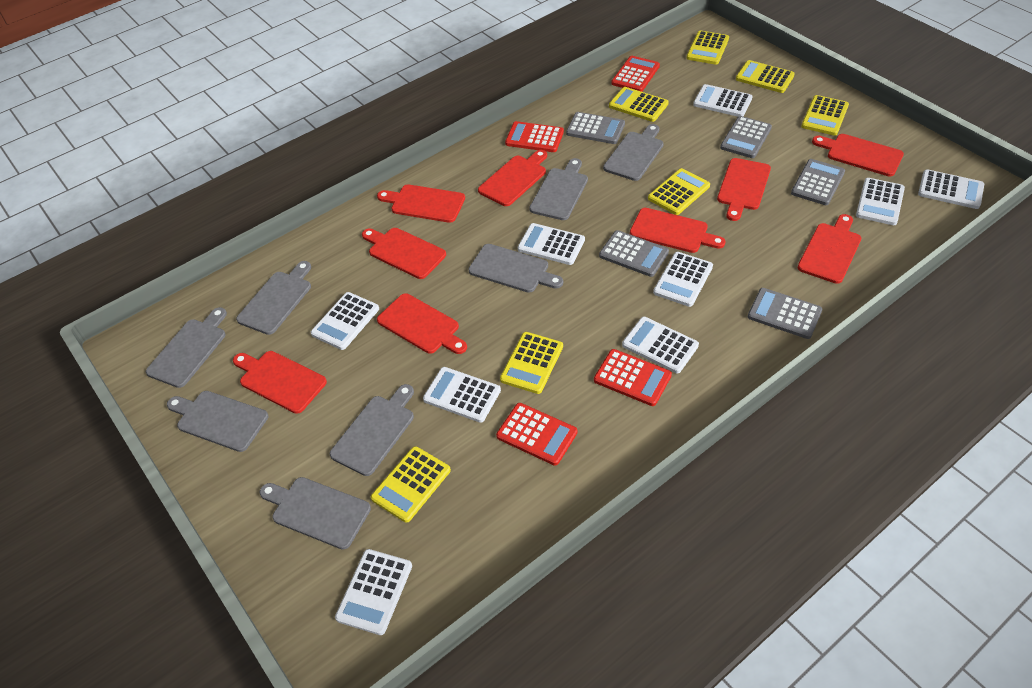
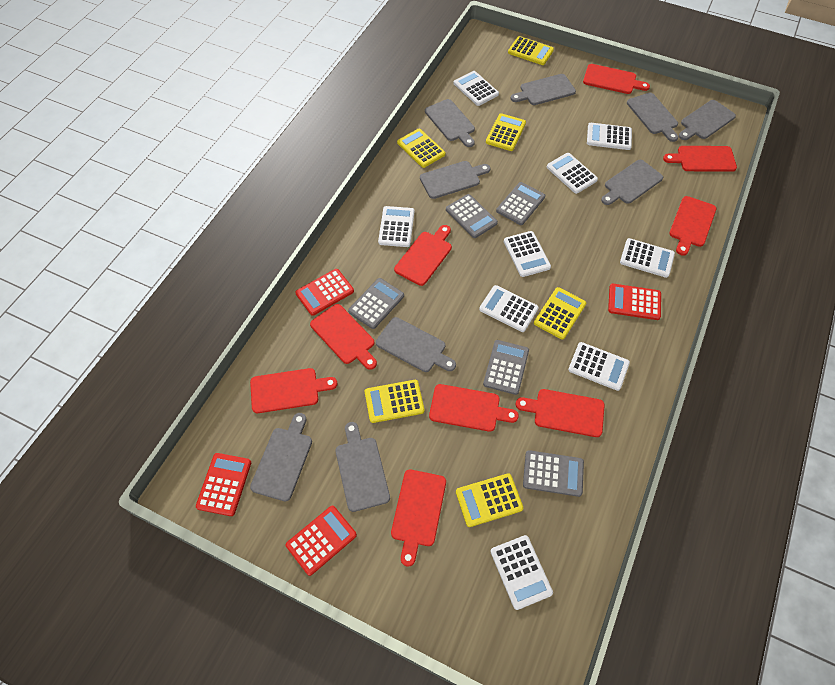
grey cutting board: 8 -> 9
yellow calculator: 7 -> 6

